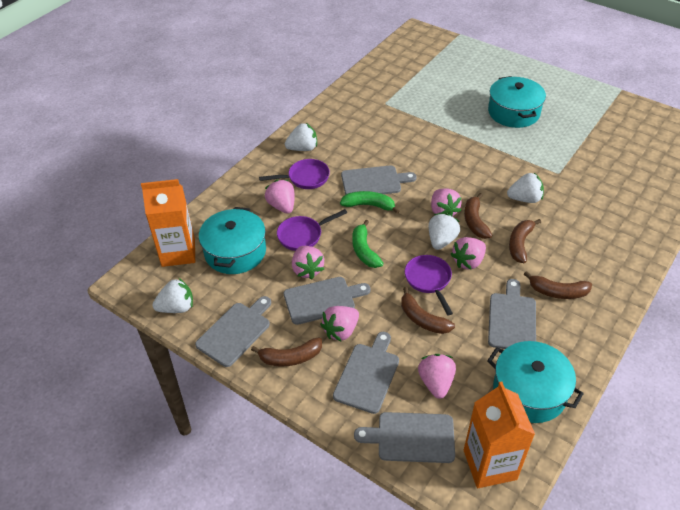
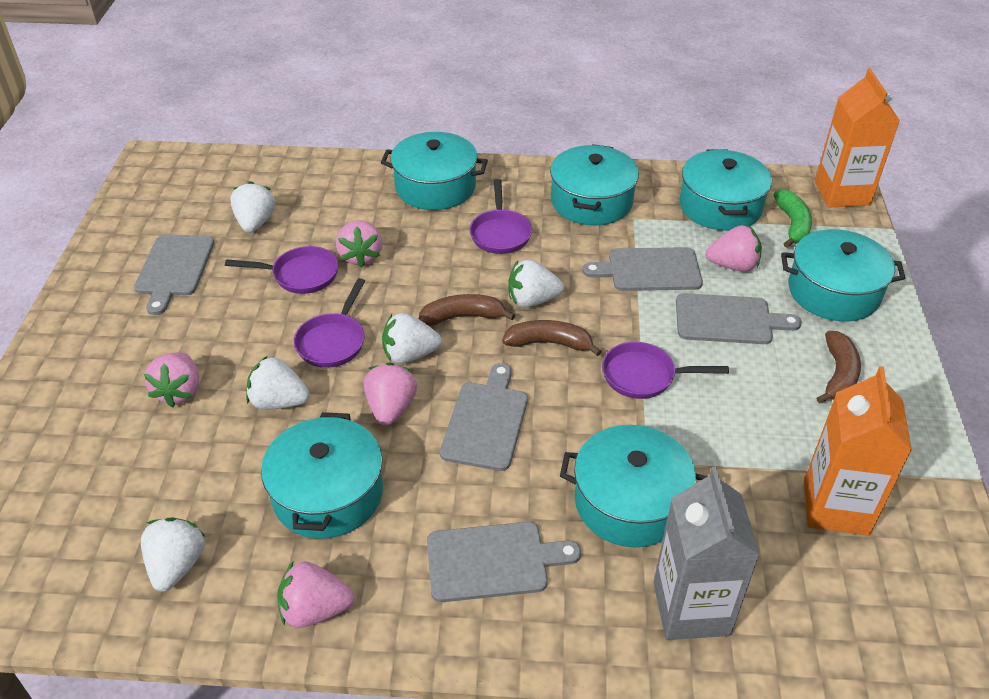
brown banana: 5 -> 3
green banana: 2 -> 1
grey carton: 0 -> 1
grey cutting board: 6 -> 5
pink strawberry: 6 -> 5
purple pan: 3 -> 4
turquoise pot: 3 -> 6
white strawberry: 4 -> 5

